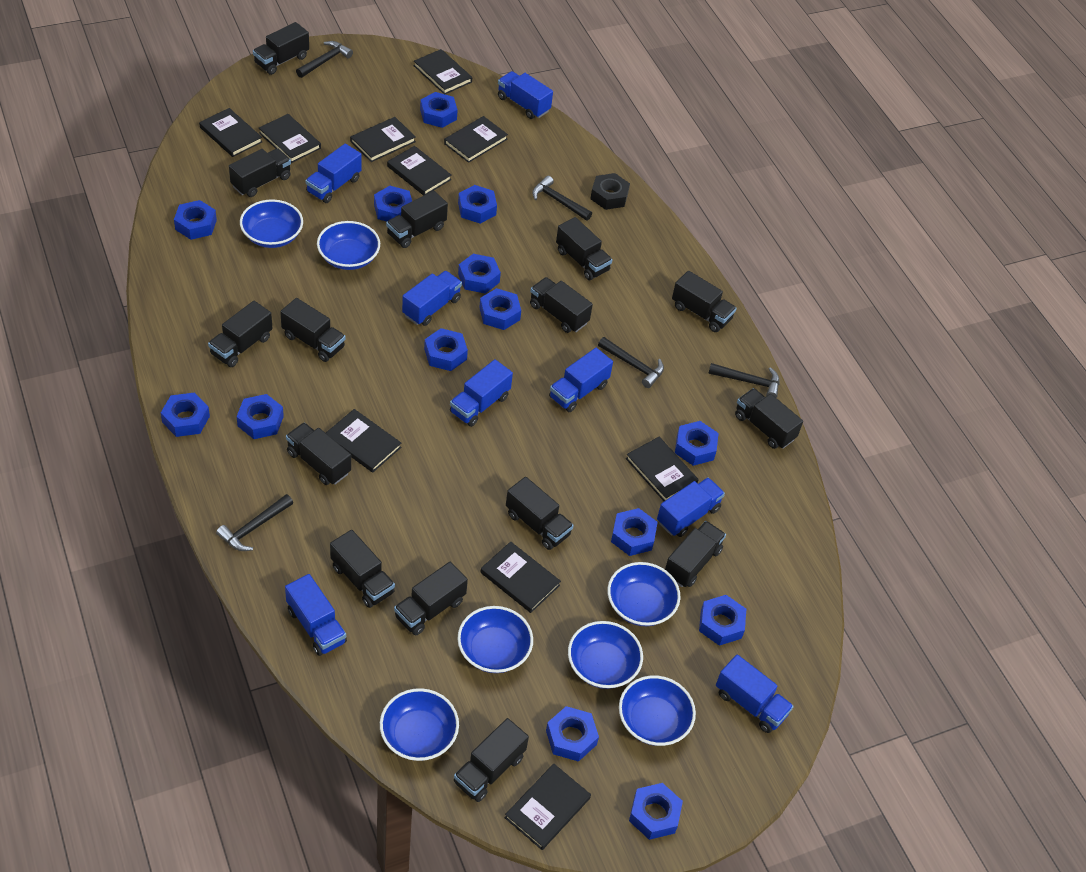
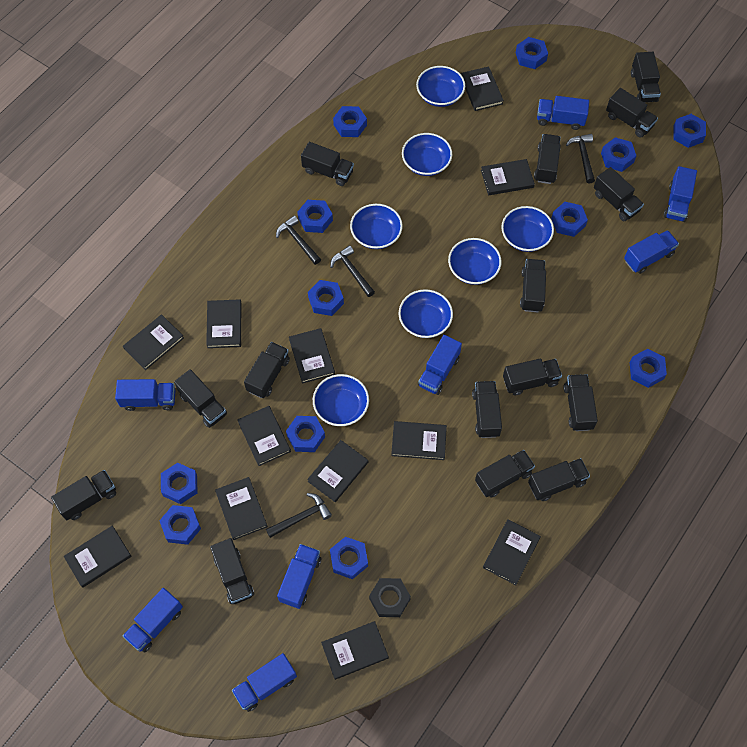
black book: 10 -> 12
black hammer: 5 -> 4
blue nut: 14 -> 12

